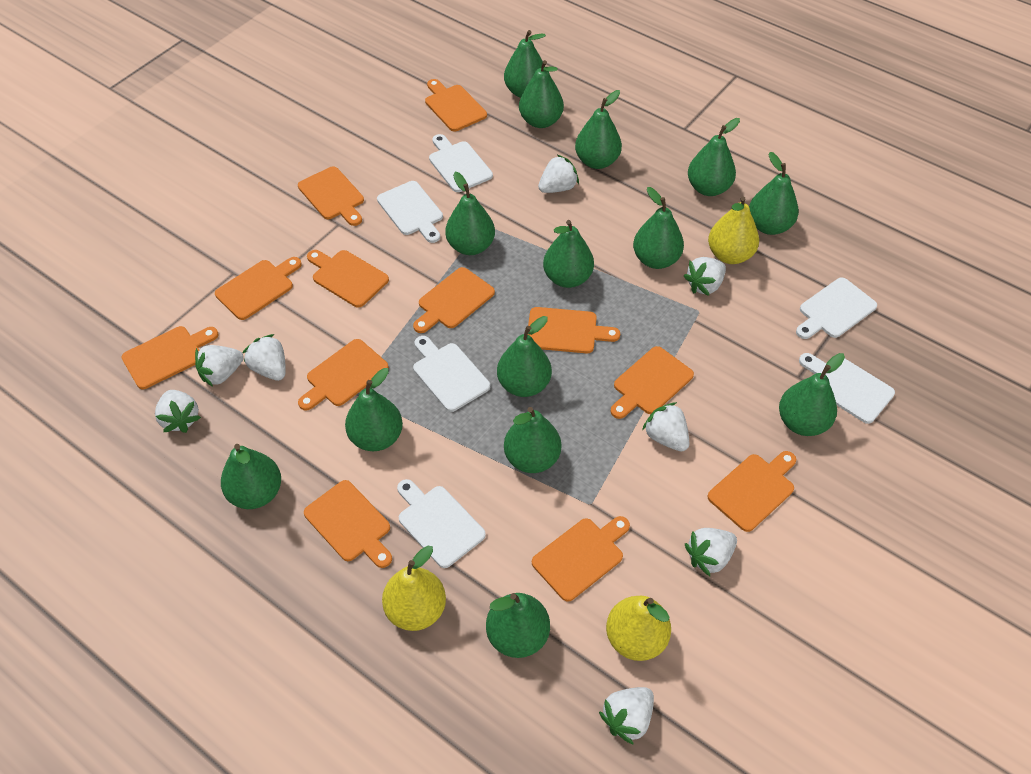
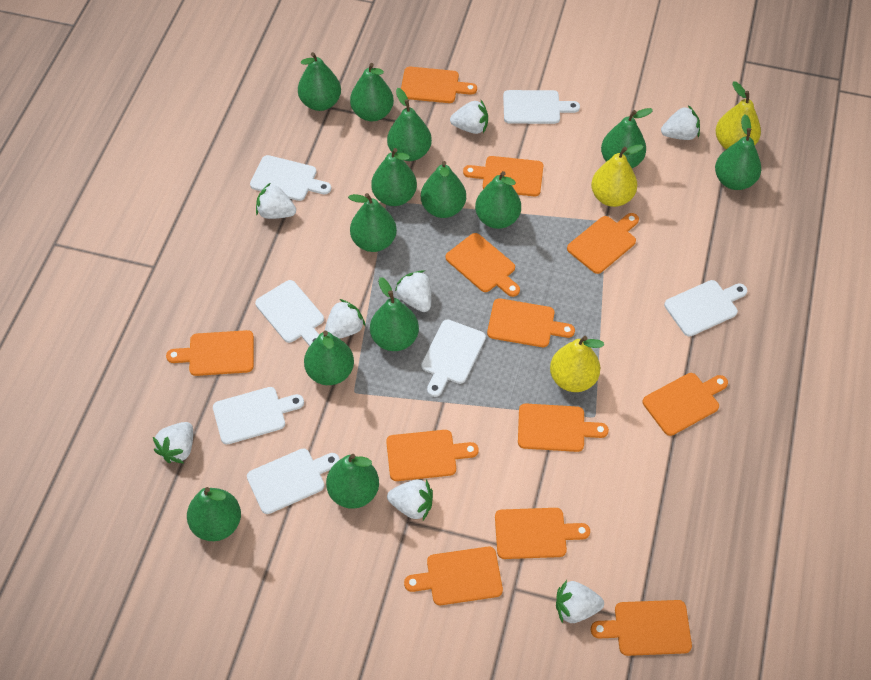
green pear: 14 -> 13
white cutting board: 6 -> 7

